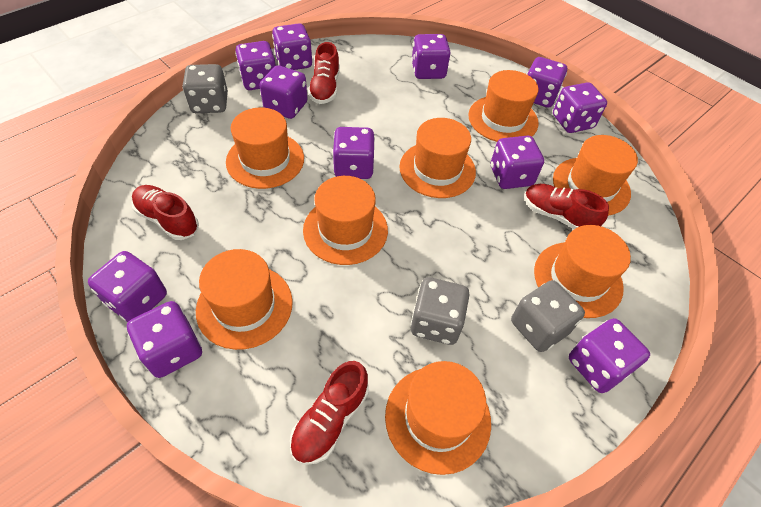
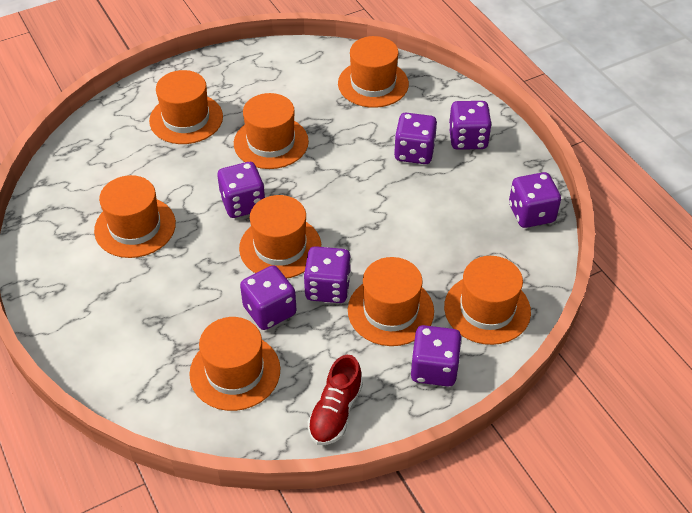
grey dice: 3 -> 0
purple dice: 11 -> 7
red shoe: 4 -> 1

